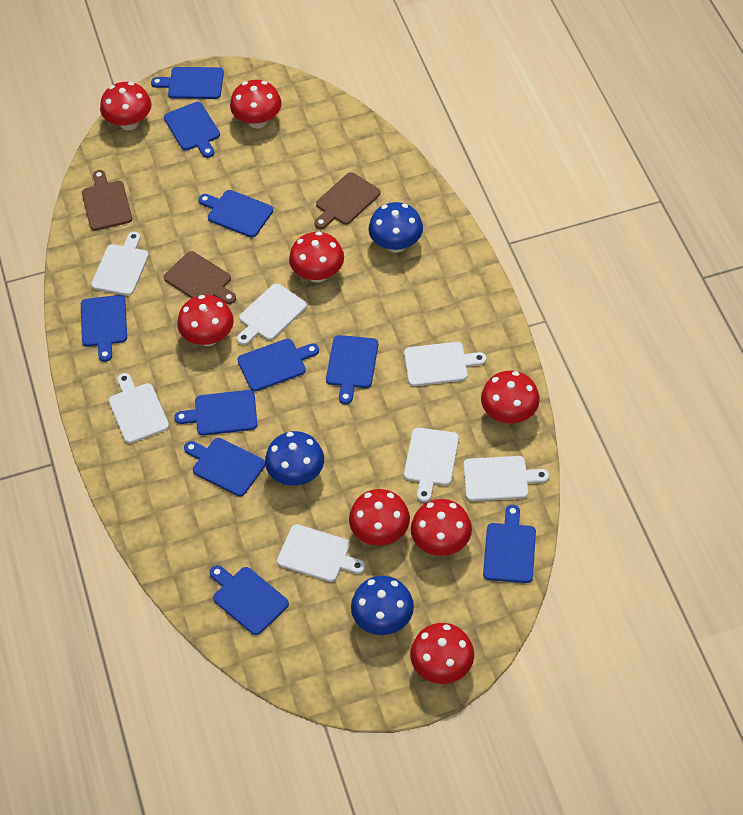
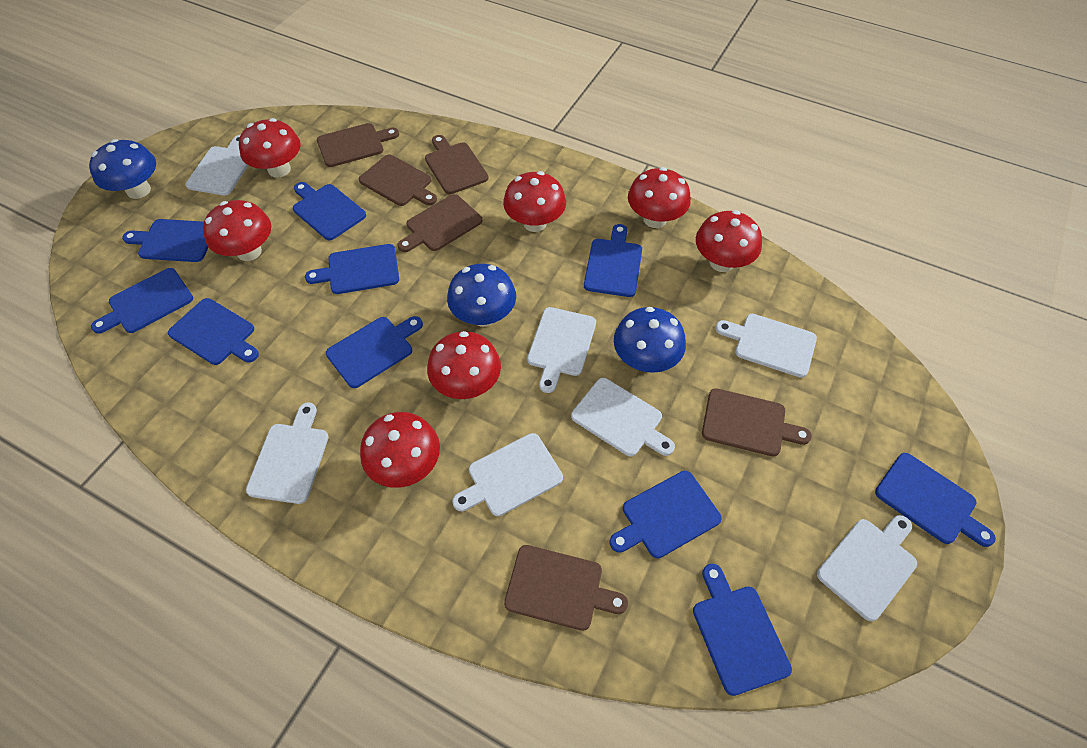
brown cutting board: 3 -> 6
red mushroom: 8 -> 7

